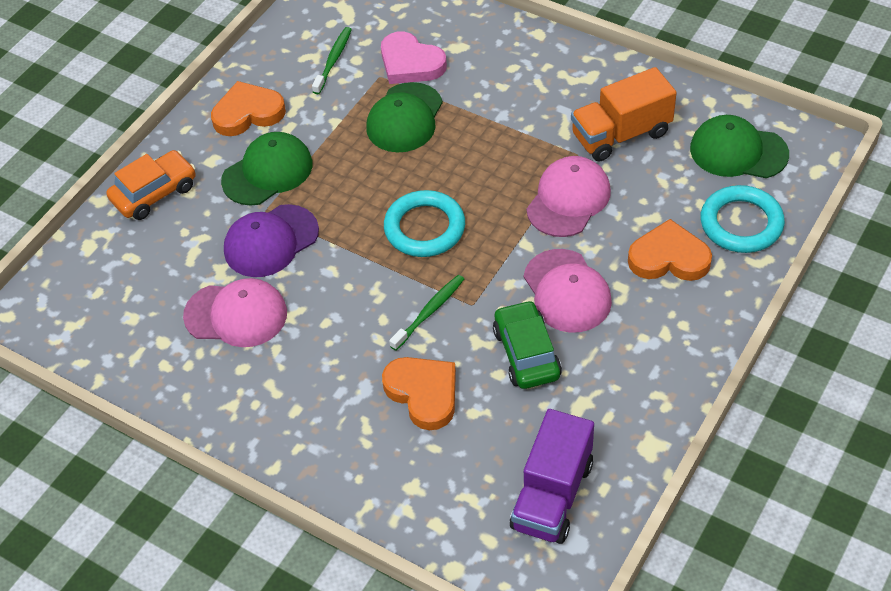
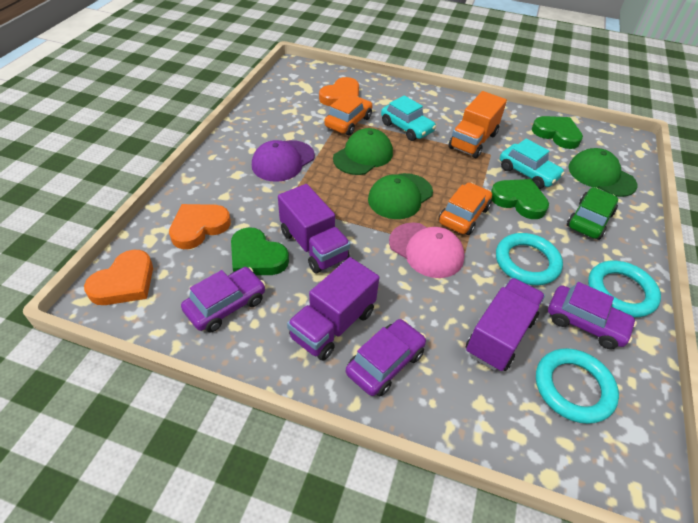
green heart: 0 -> 3
green toothbrush: 2 -> 0
orange car: 1 -> 2
pink cap: 3 -> 1
pink heart: 1 -> 0
purple car: 0 -> 3
purple truck: 1 -> 3
turquoise car: 0 -> 2
turquoise ring: 2 -> 3

